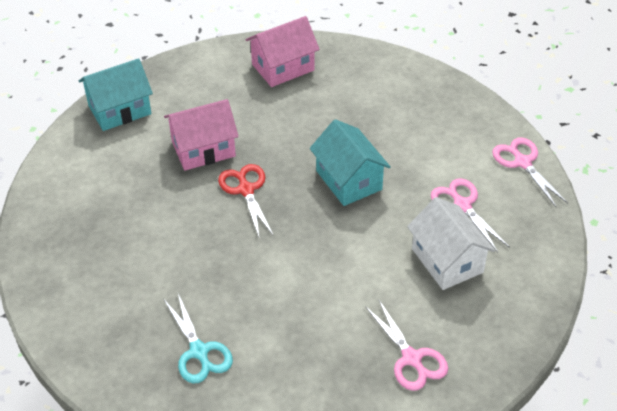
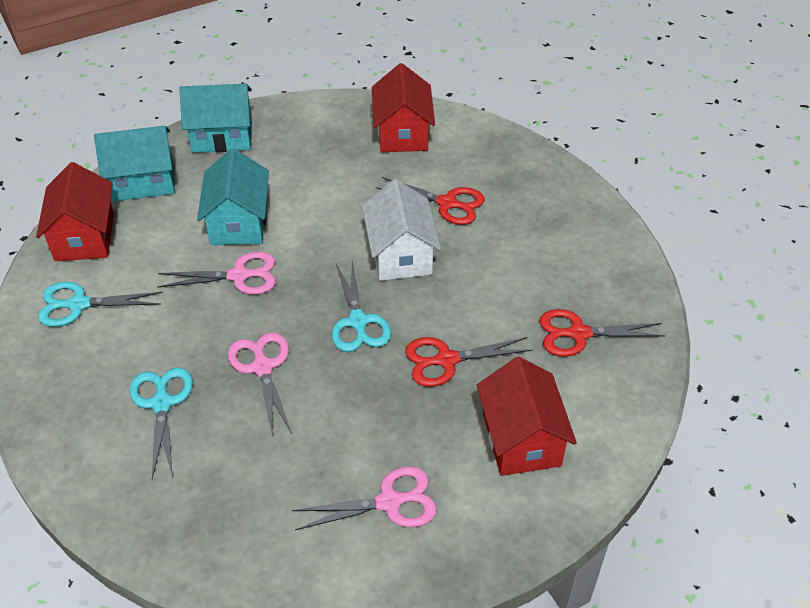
pink house: 2 -> 0
red house: 0 -> 3
red scissors: 1 -> 3
turquoise house: 2 -> 3
turquoise scissors: 1 -> 3

